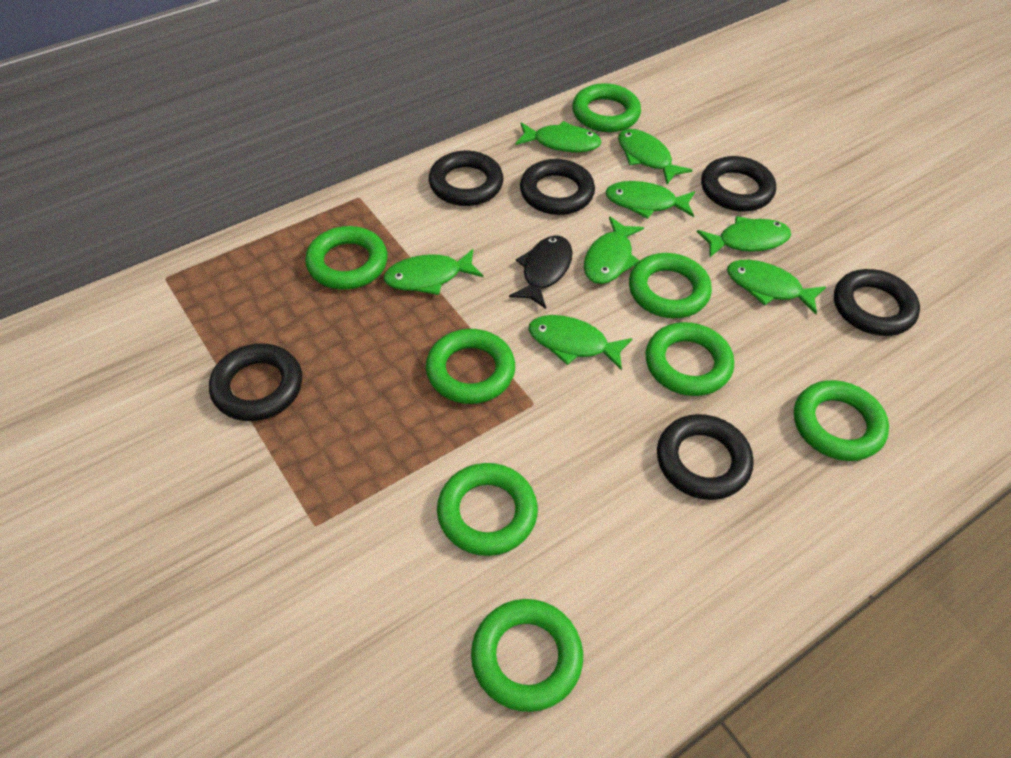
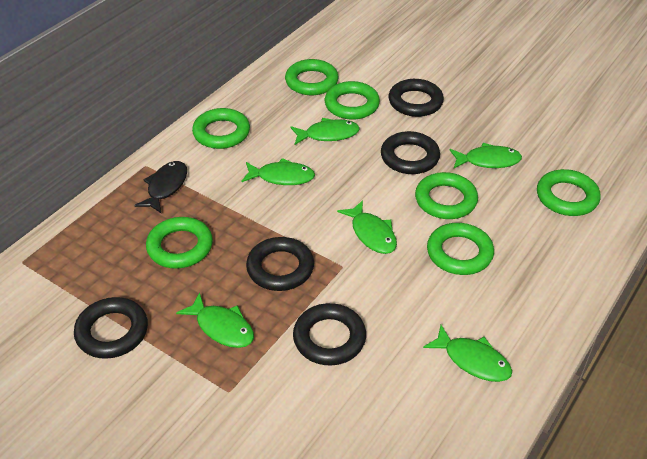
black ring: 6 -> 5
green fish: 8 -> 6
green ring: 8 -> 7

